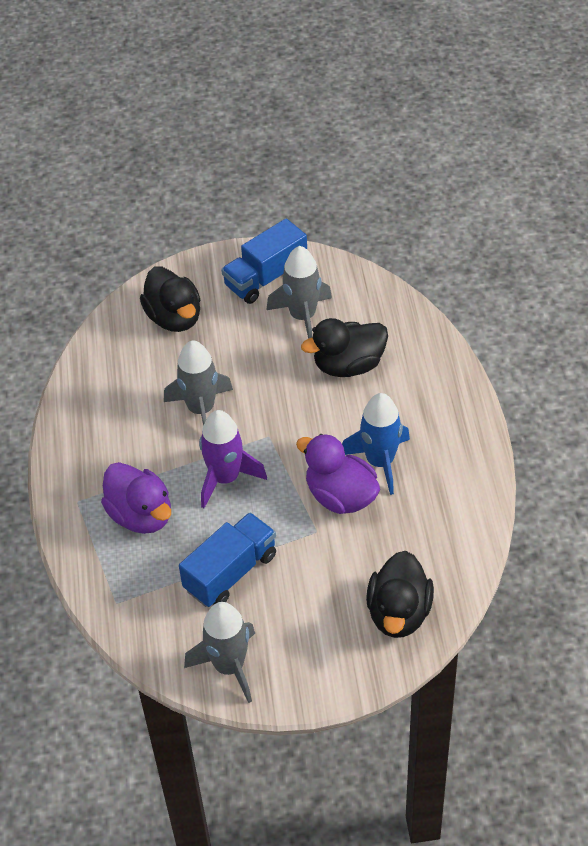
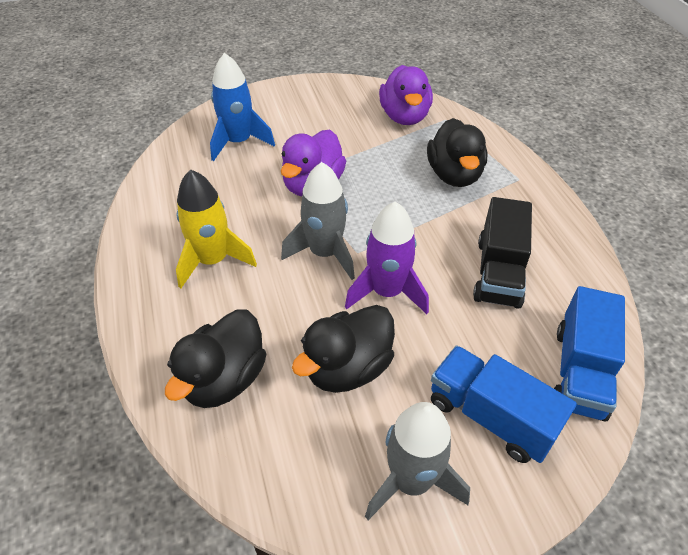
black truck: 0 -> 1
grey rocket: 3 -> 2
yellow rocket: 0 -> 1

